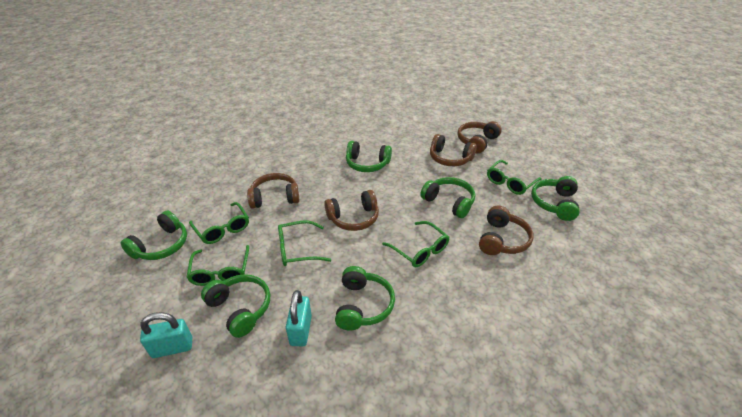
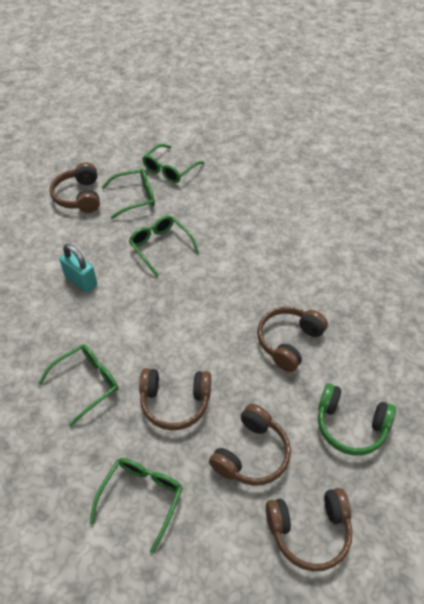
green headphones: 6 -> 1
turquoise padlock: 2 -> 1

